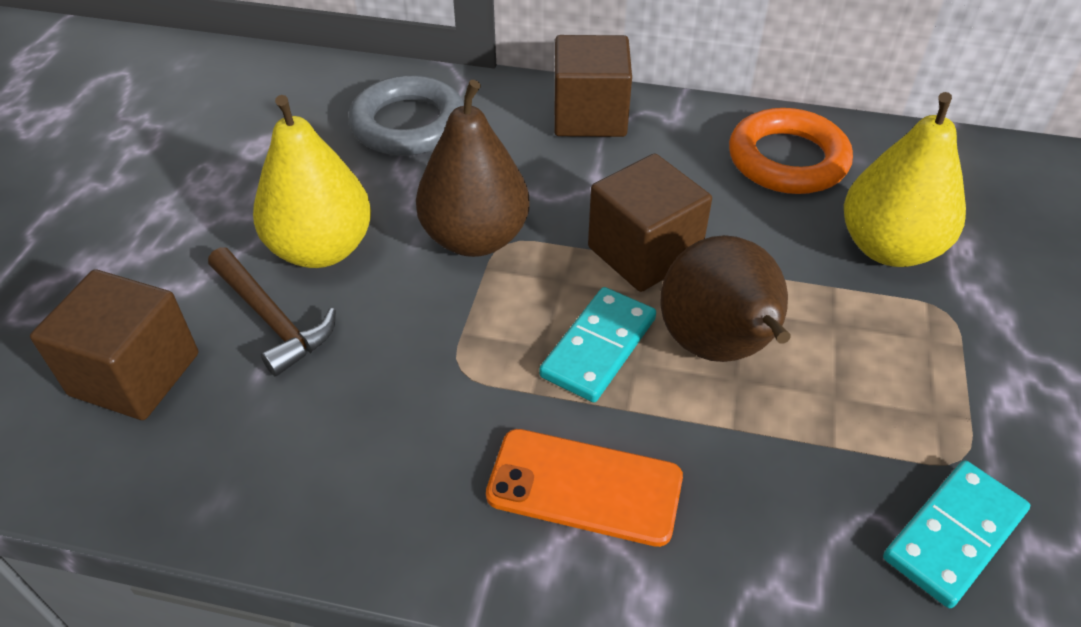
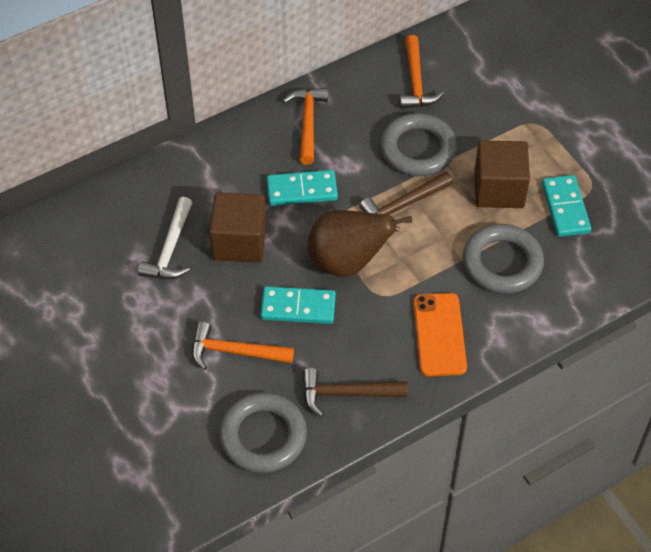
brown cube: 3 -> 2
brown hammer: 1 -> 2
brown pear: 2 -> 1
grey ring: 1 -> 3
orange hammer: 0 -> 3
orange ring: 1 -> 0
turquoise domino: 2 -> 3
white hammer: 0 -> 1
yellow pear: 2 -> 0

